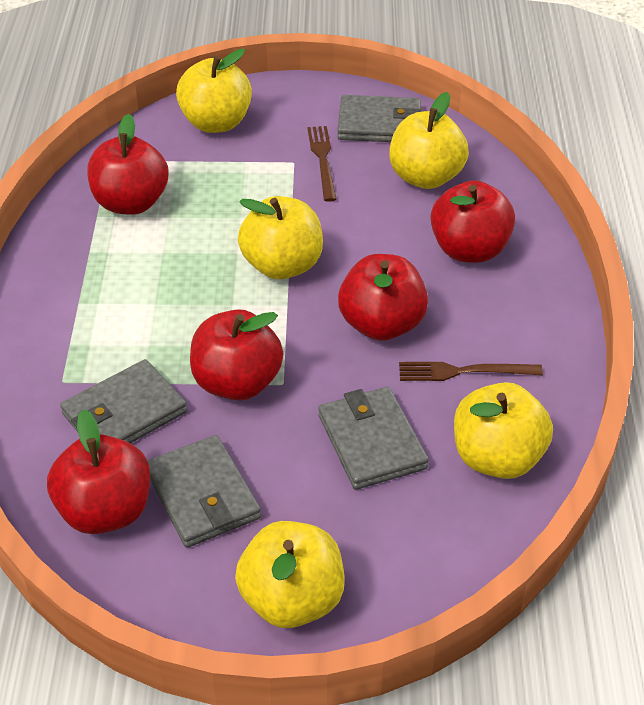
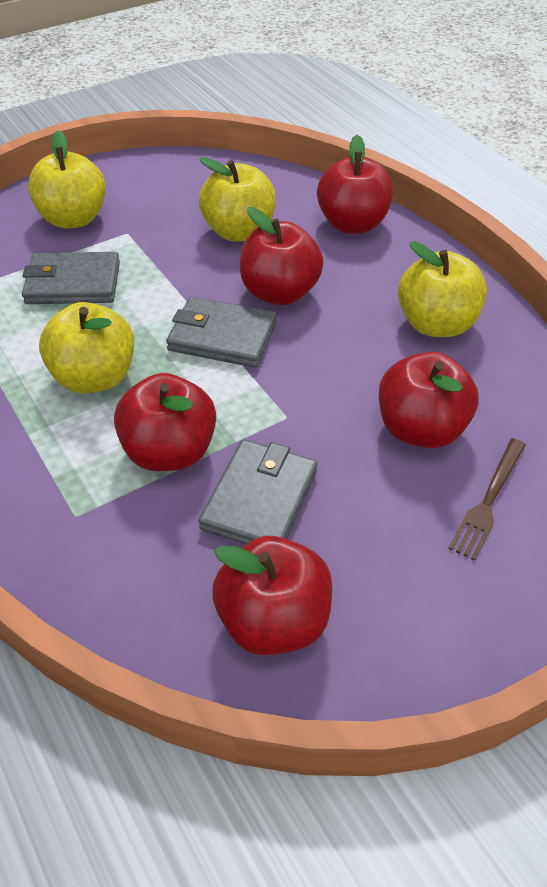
brown fork: 2 -> 1
grey wallet: 4 -> 3
yellow apple: 5 -> 4

